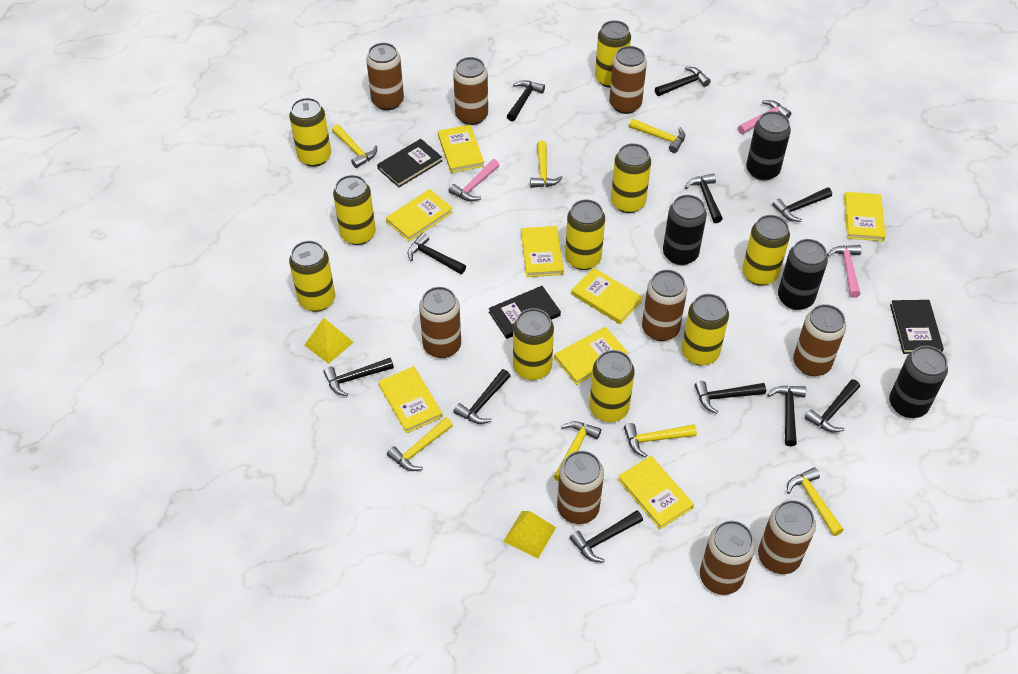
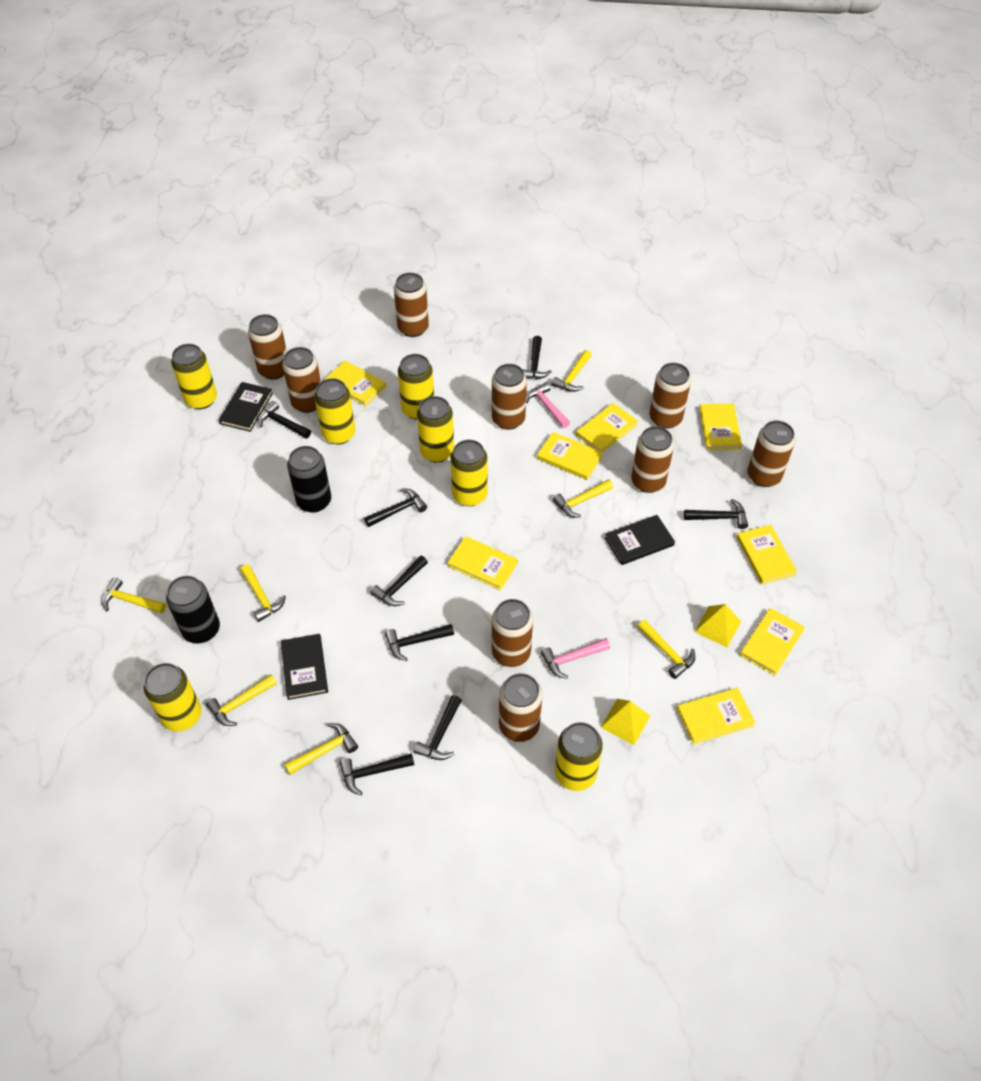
black can: 4 -> 2
black hammer: 11 -> 8
pink hammer: 3 -> 2
yellow can: 10 -> 7

